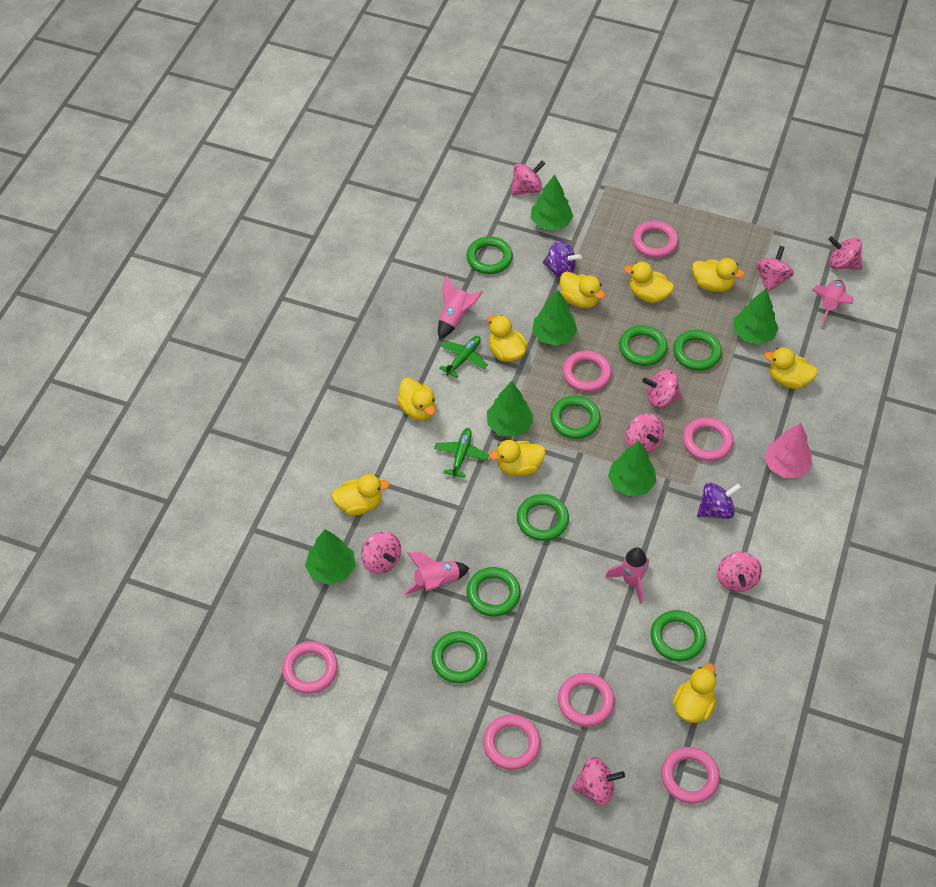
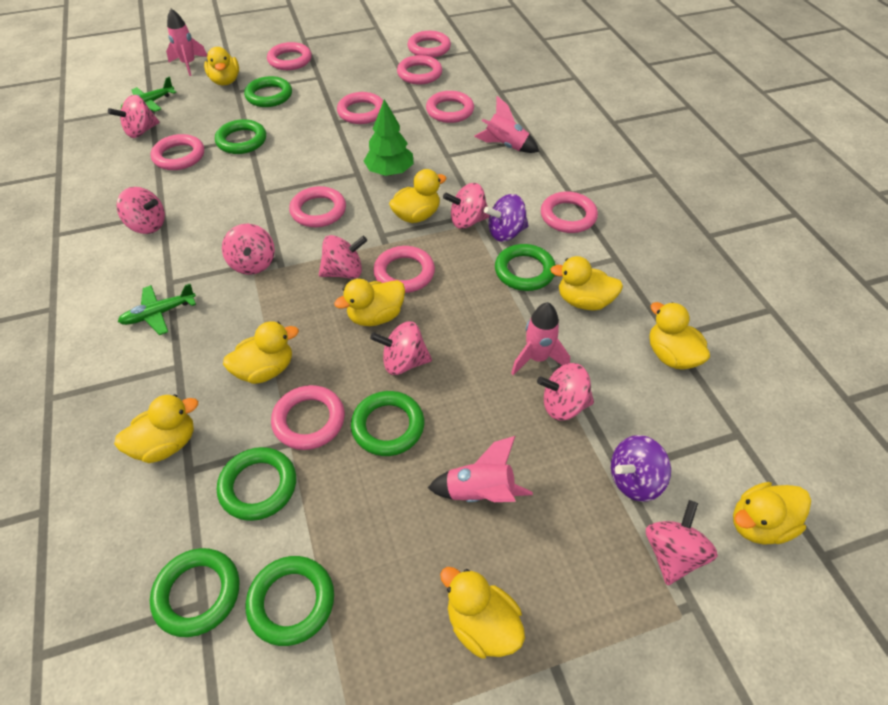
green ring: 8 -> 7
green tree: 6 -> 1
pink ring: 7 -> 10
pink tree: 1 -> 0

